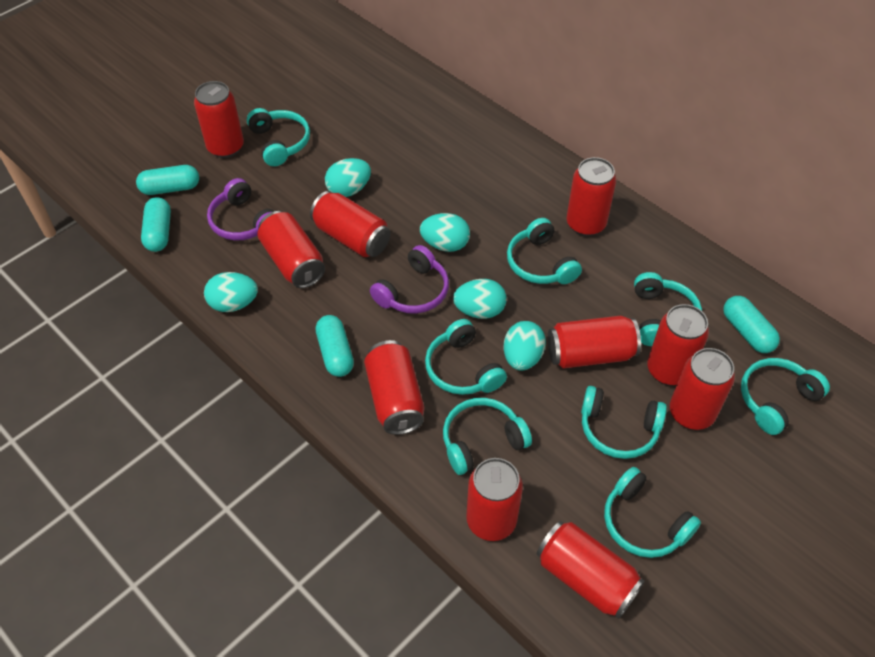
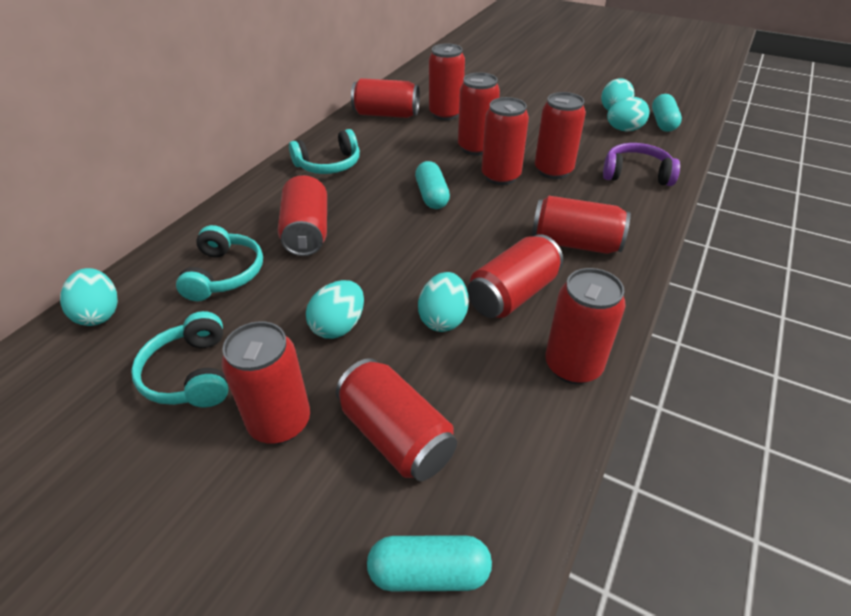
purple headphones: 2 -> 1
red can: 10 -> 11
turquoise capsule: 4 -> 3
turquoise headphones: 8 -> 3

